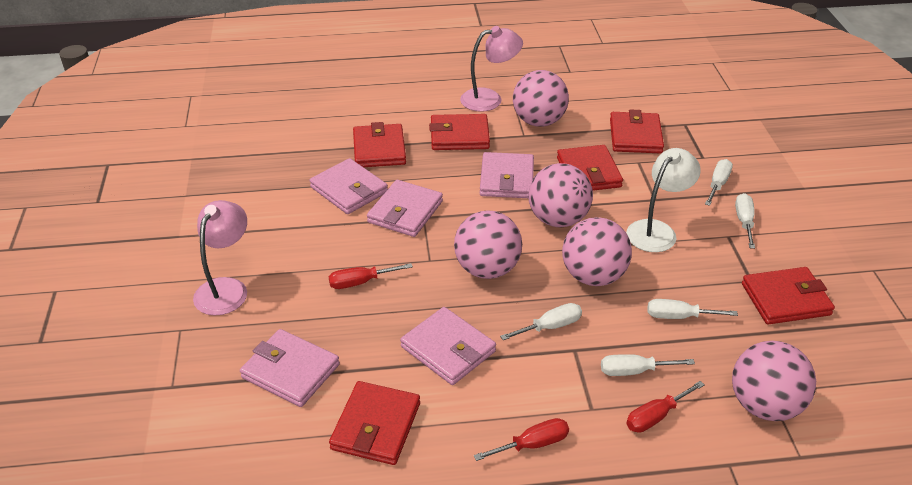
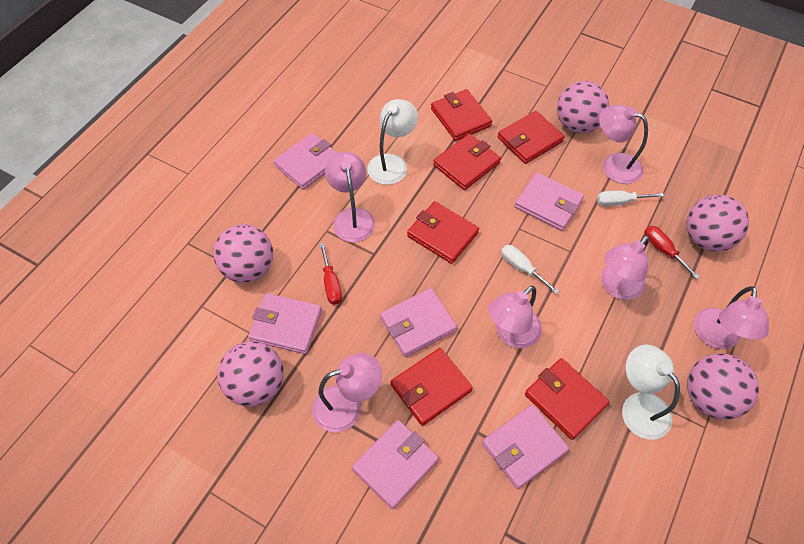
pink lamp: 2 -> 6
pink wallet: 5 -> 6
red screwdriver: 3 -> 2
white lamp: 1 -> 2
white screwdriver: 5 -> 2

